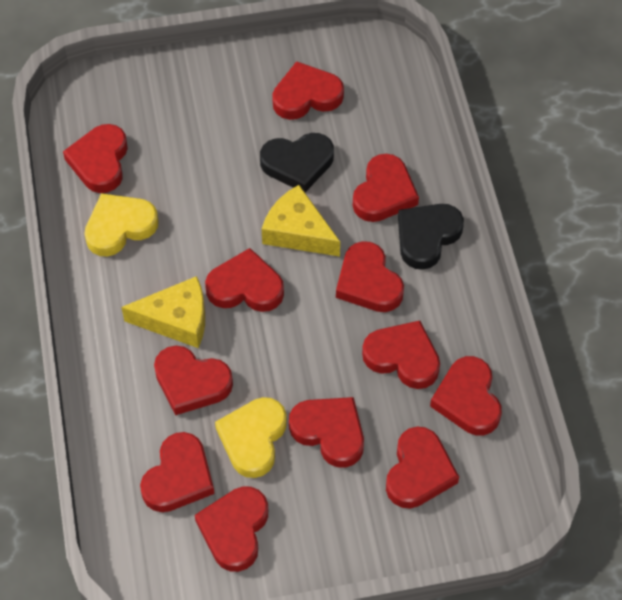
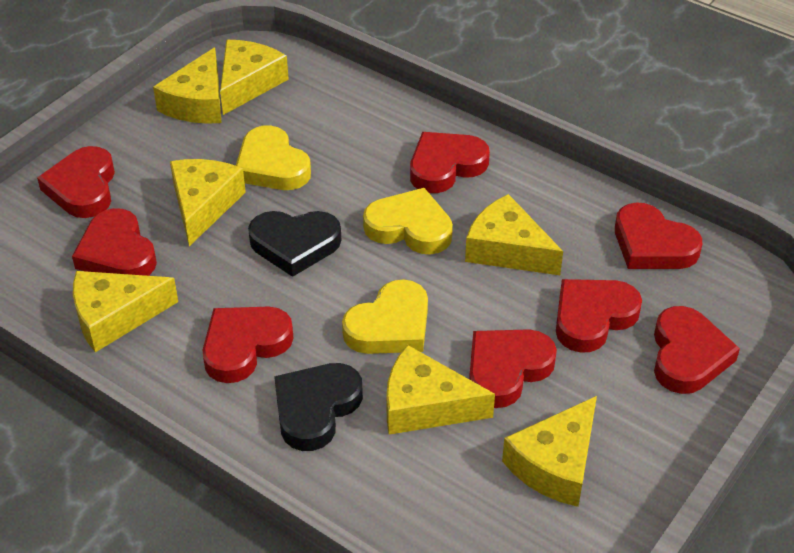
red heart: 12 -> 8
yellow cheese: 2 -> 7
yellow heart: 2 -> 3

